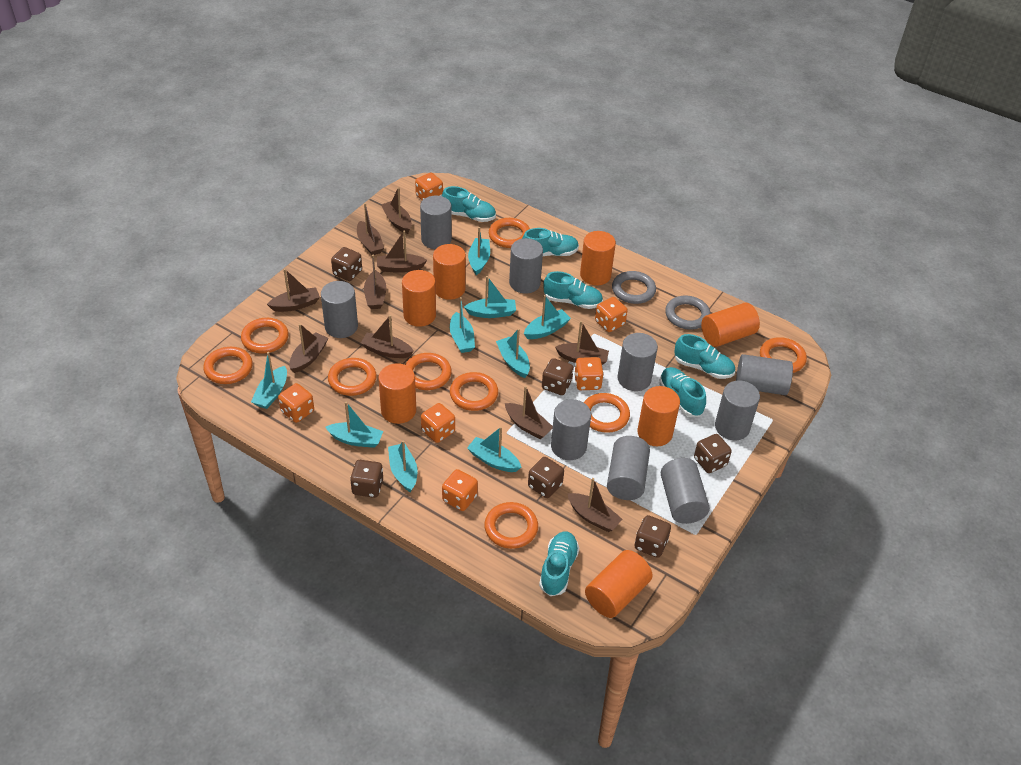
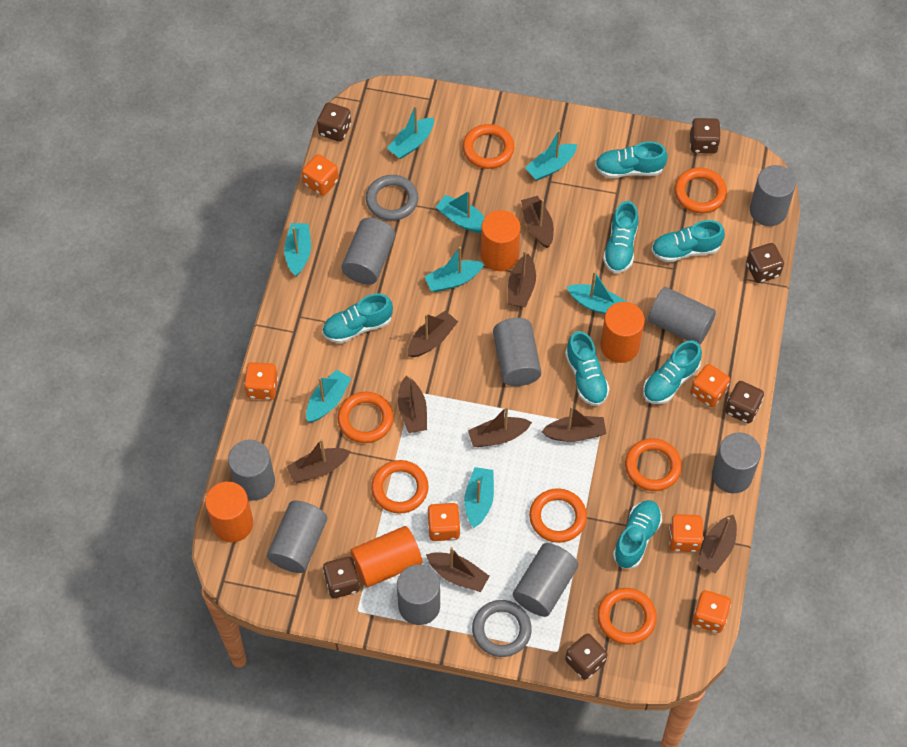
brown boat: 10 -> 9
orange cylinder: 7 -> 4
orange ring: 9 -> 7
turquoise boat: 9 -> 8
turquoise shoe: 6 -> 7

